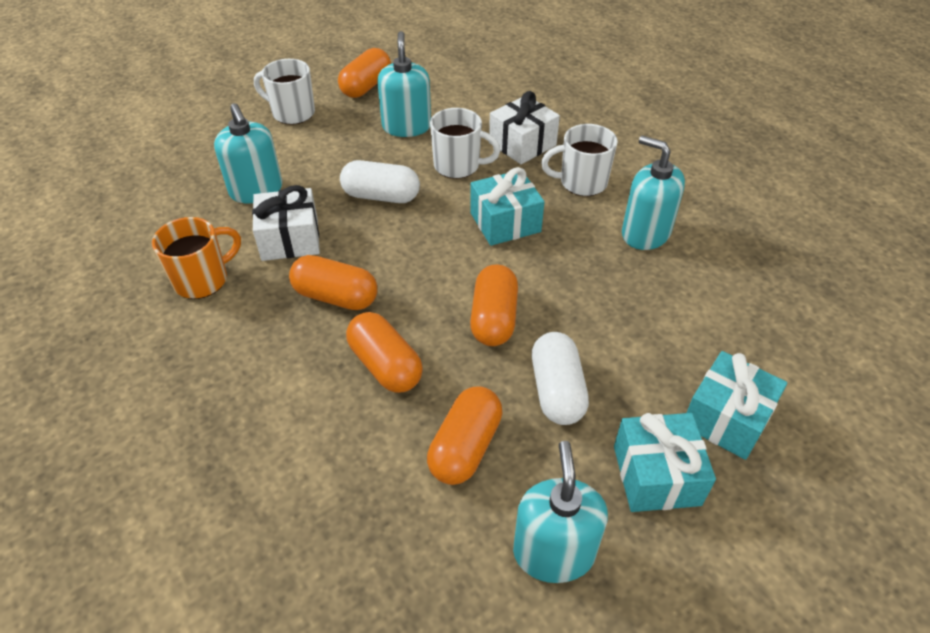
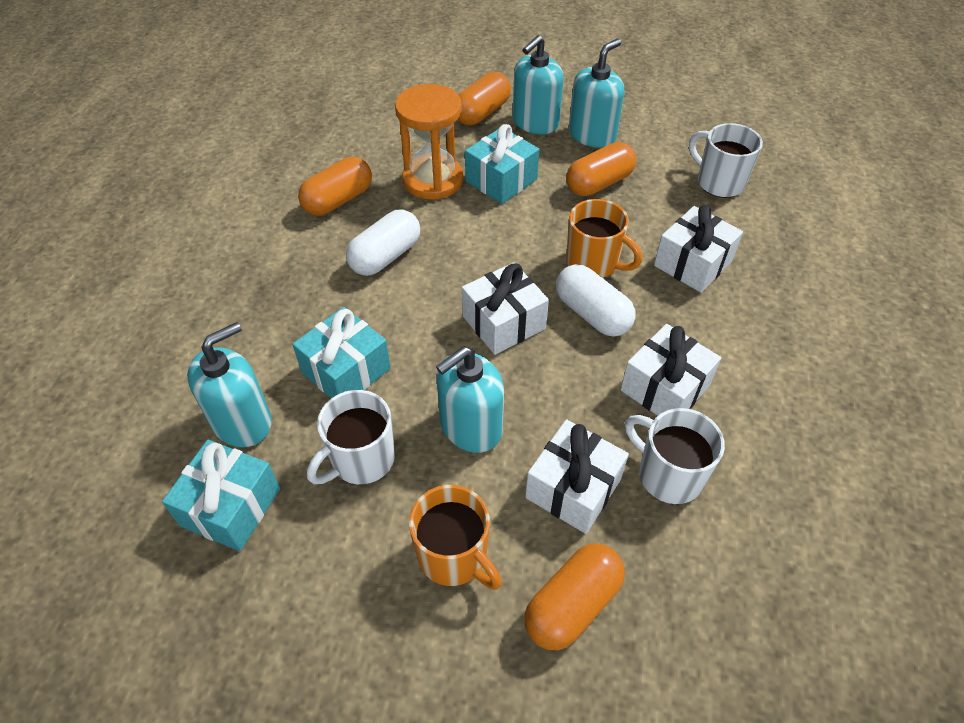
orange capsule: 5 -> 4
orange hourglass: 0 -> 1
orange mug: 1 -> 2
white gift: 2 -> 4

